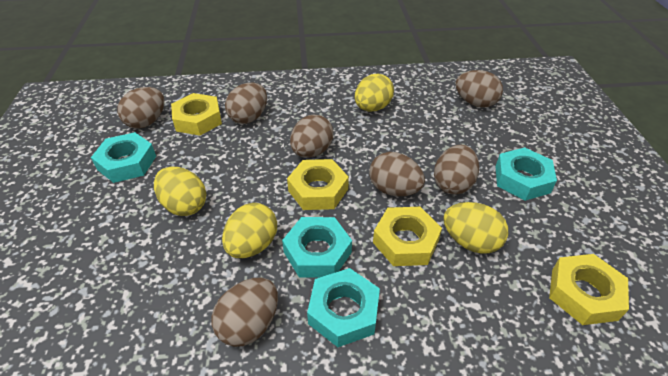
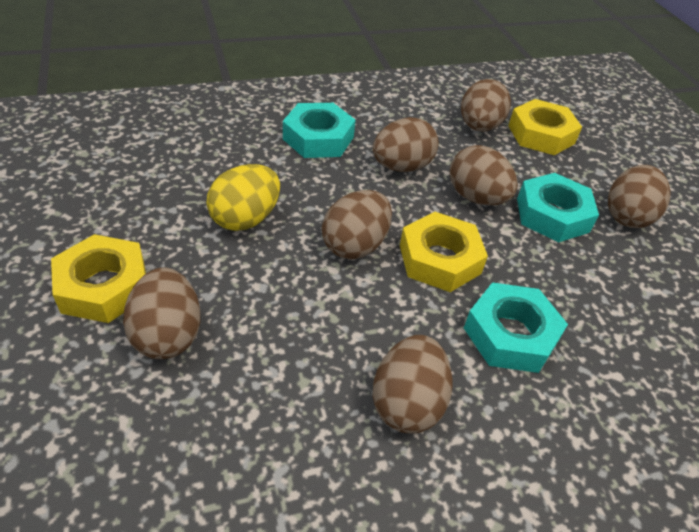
turquoise nut: 4 -> 3
yellow egg: 4 -> 1
yellow nut: 4 -> 3

